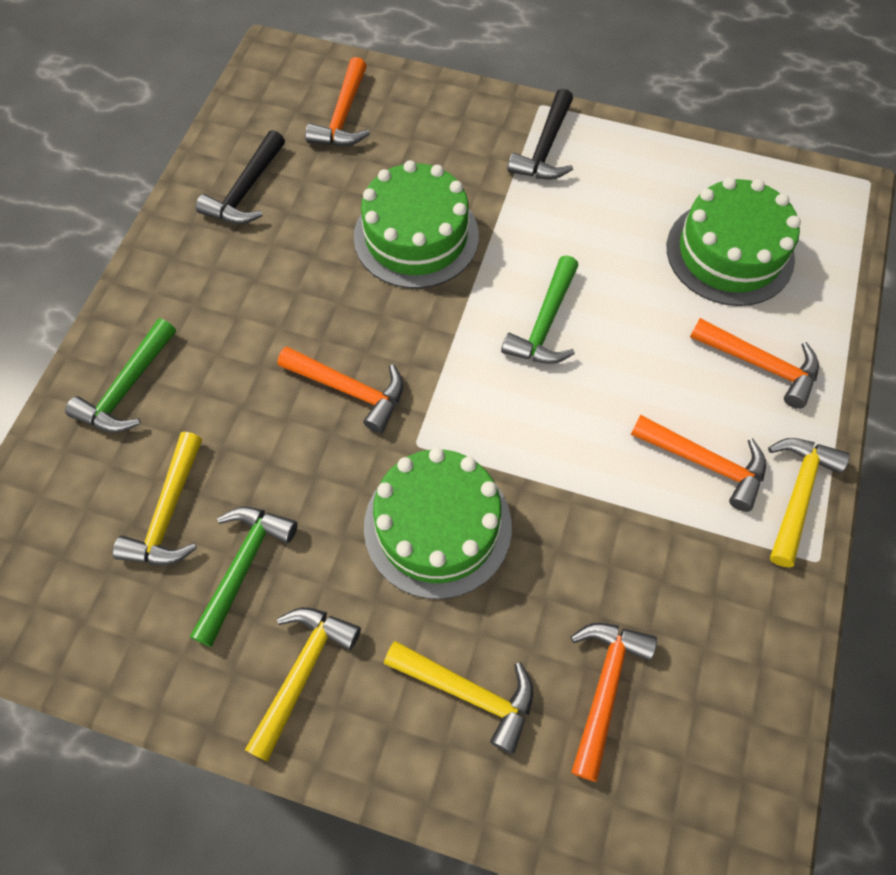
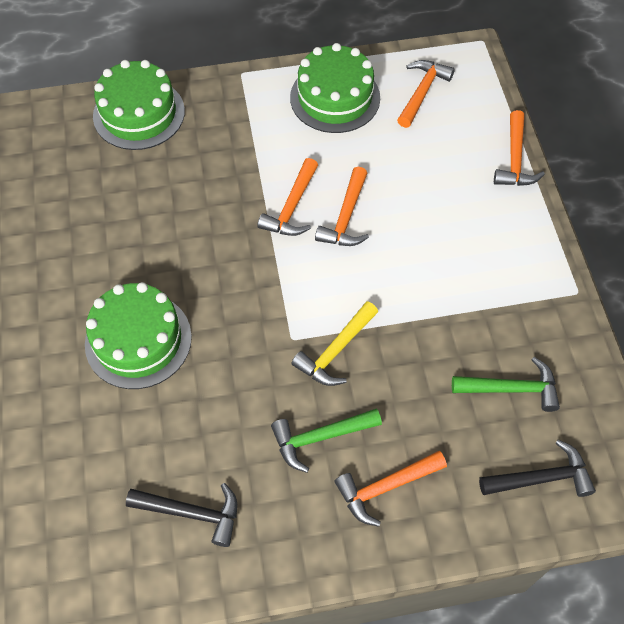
green hammer: 3 -> 2
yellow hammer: 4 -> 1

